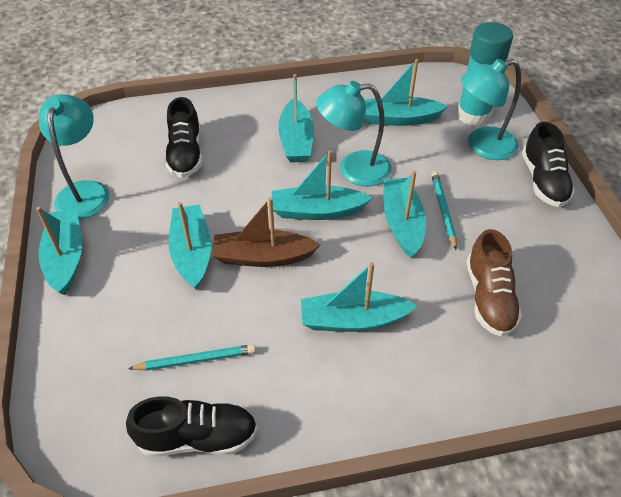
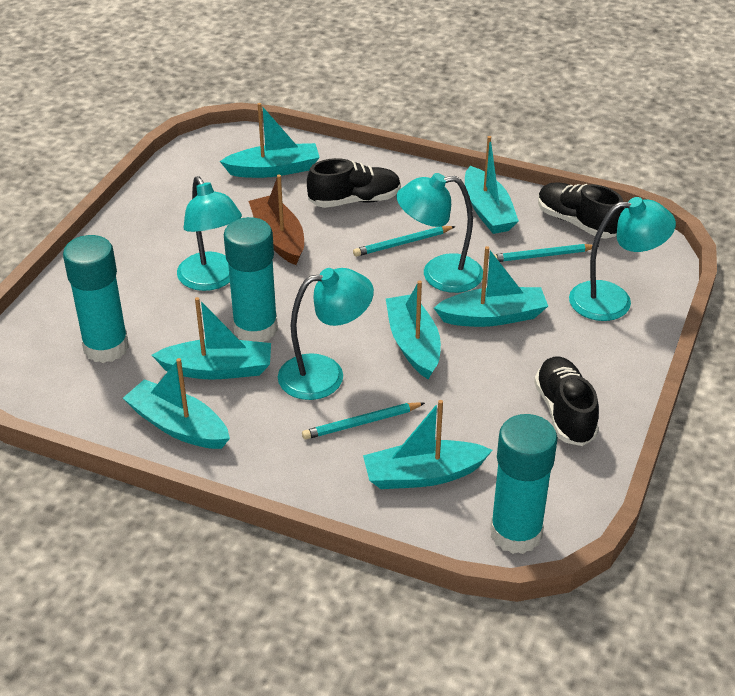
brown shoe: 1 -> 0
turquoise glue stick: 1 -> 3
turquoise lamp: 3 -> 4
turquoise pencil: 2 -> 3

